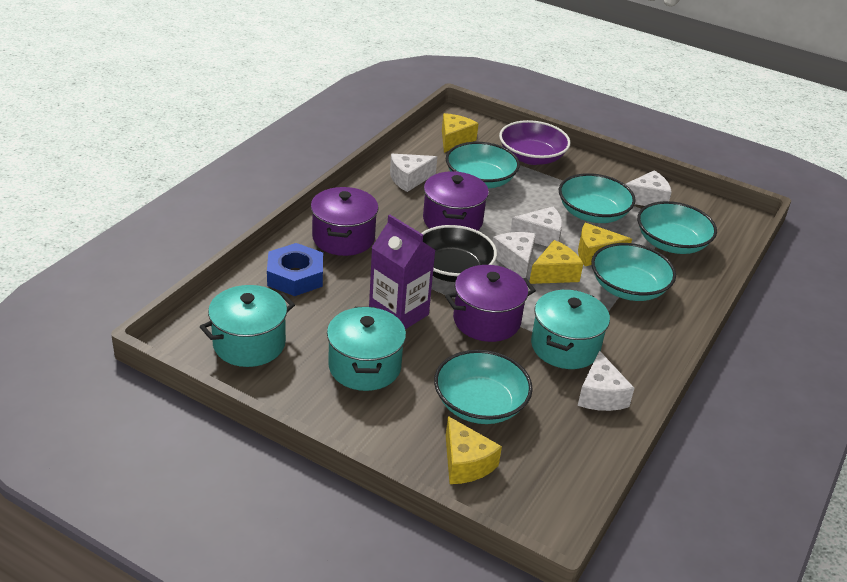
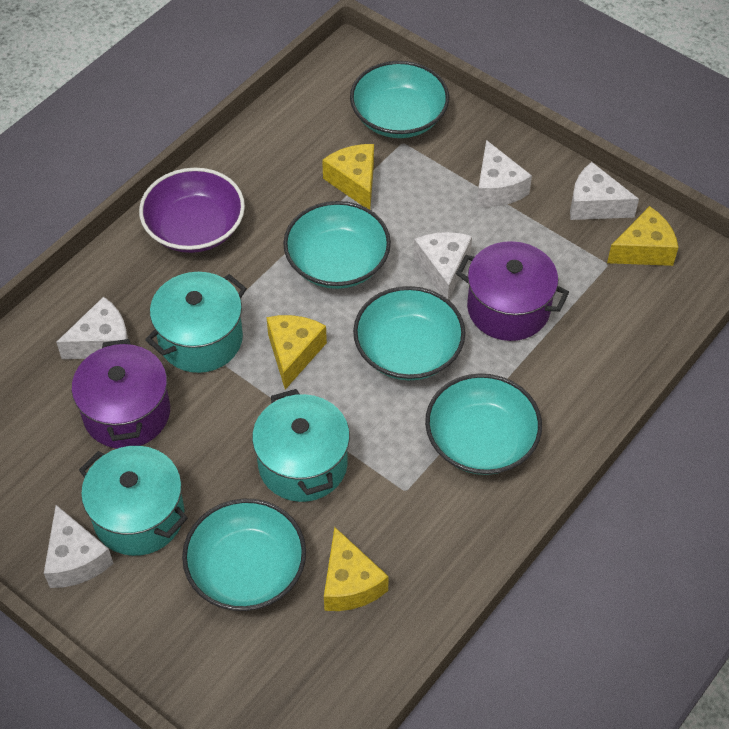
black bowl: 1 -> 0
blue nut: 1 -> 0
purple carton: 1 -> 0
purple pot: 3 -> 2

